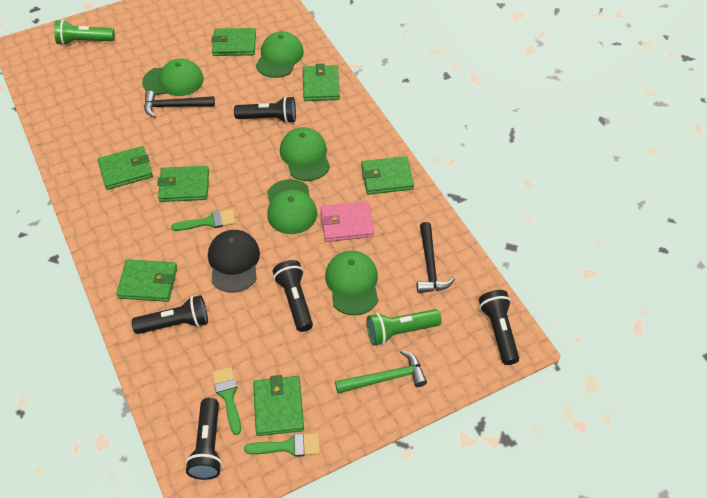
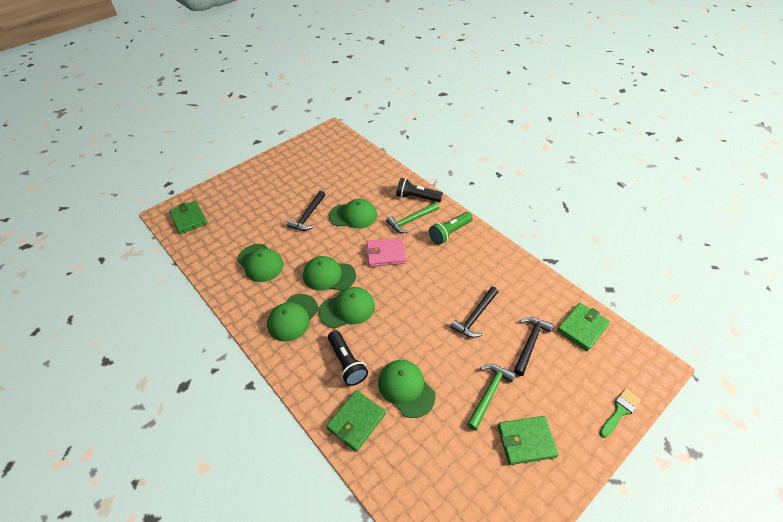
black cap: 1 -> 0
black flashlight: 5 -> 2
black hammer: 2 -> 3
green brush: 3 -> 1
green cap: 5 -> 6
green flashlight: 2 -> 1
green hammer: 1 -> 2
green wallet: 7 -> 4

